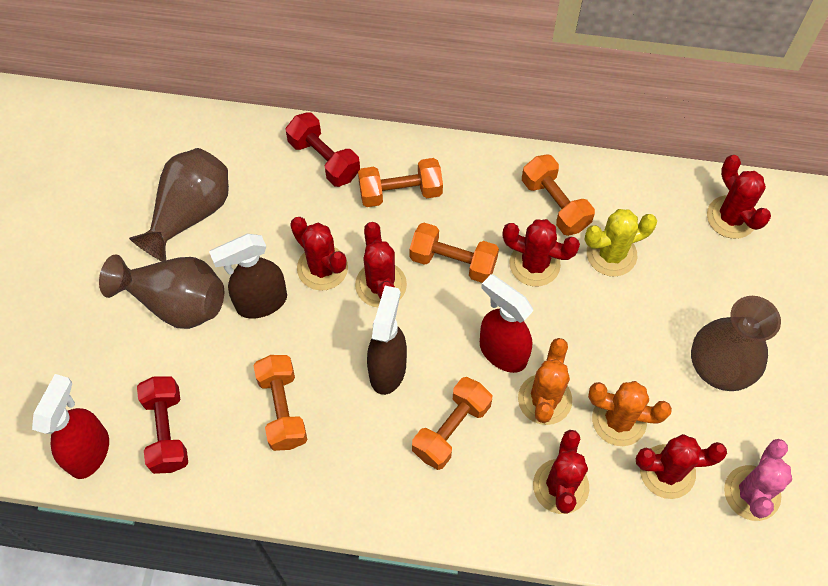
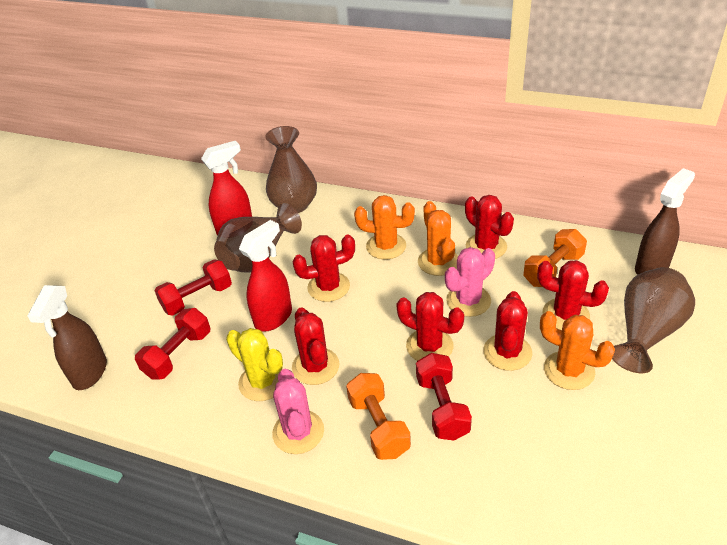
orange cactus: 2 -> 3
orange dumbbell: 5 -> 2
pink cactus: 1 -> 2
red dumbbell: 2 -> 3

